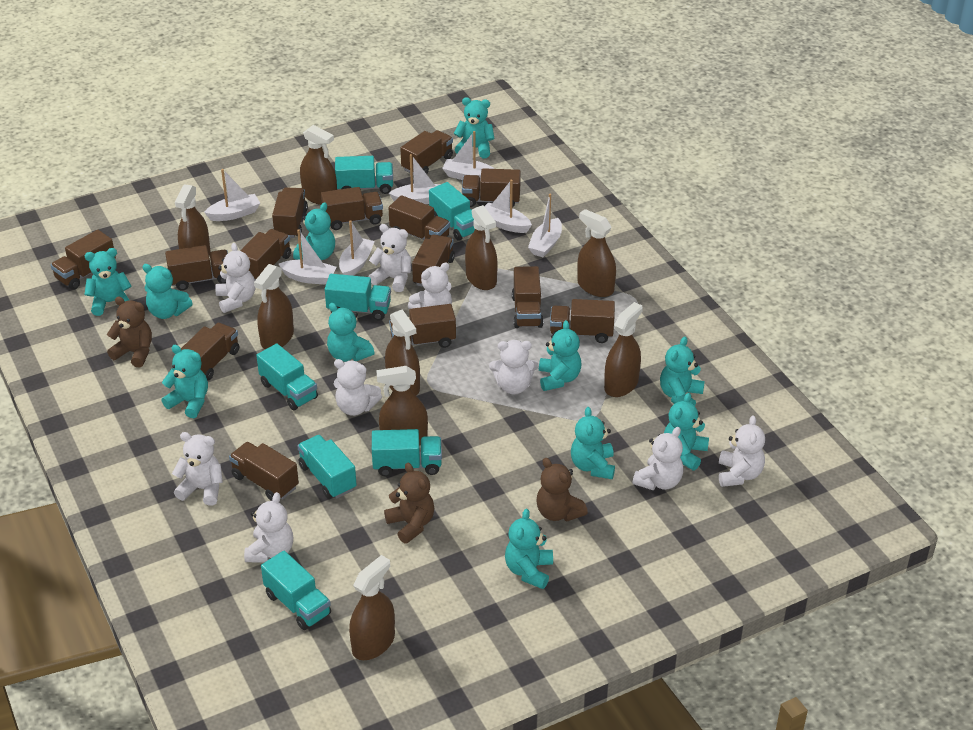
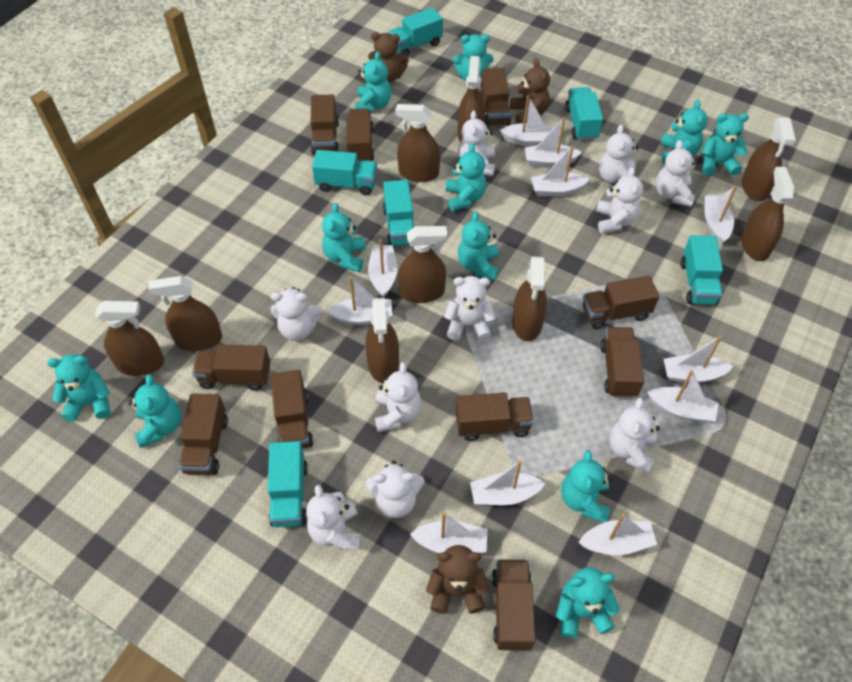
brown truck: 14 -> 10
turquoise truck: 7 -> 6
white boat: 7 -> 11
white teddy bear: 9 -> 10

